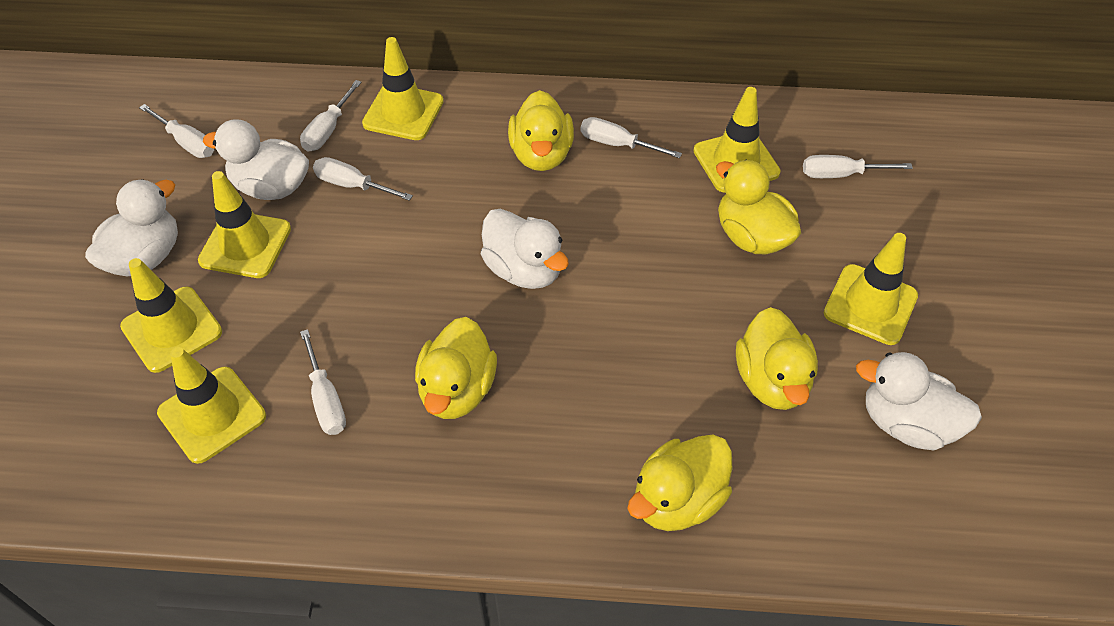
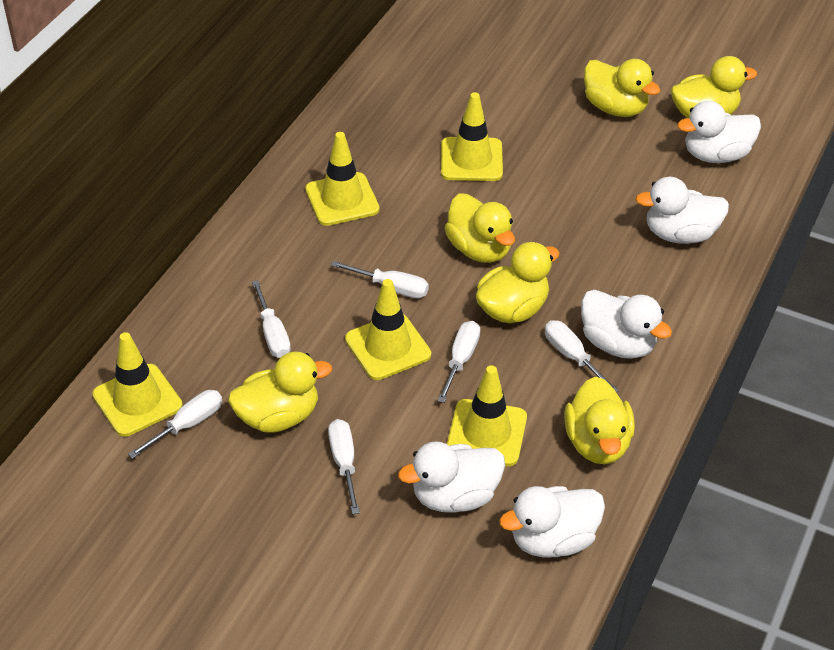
white duck: 4 -> 5
yellow duck: 5 -> 6
yellow traffic cone: 6 -> 5

